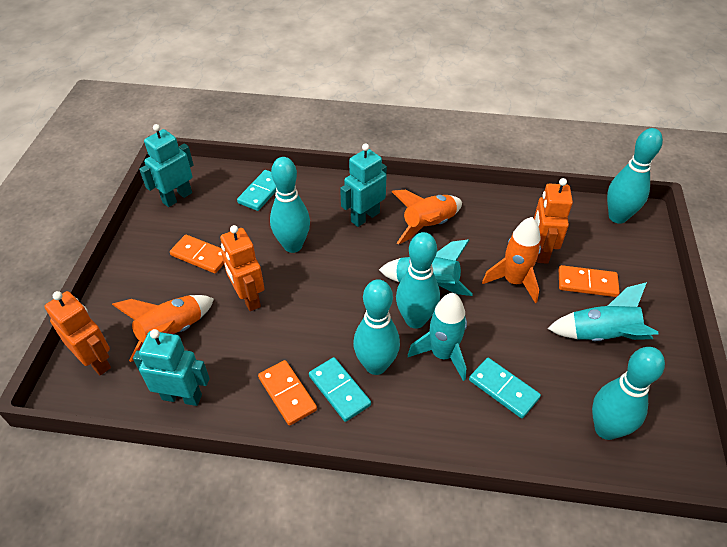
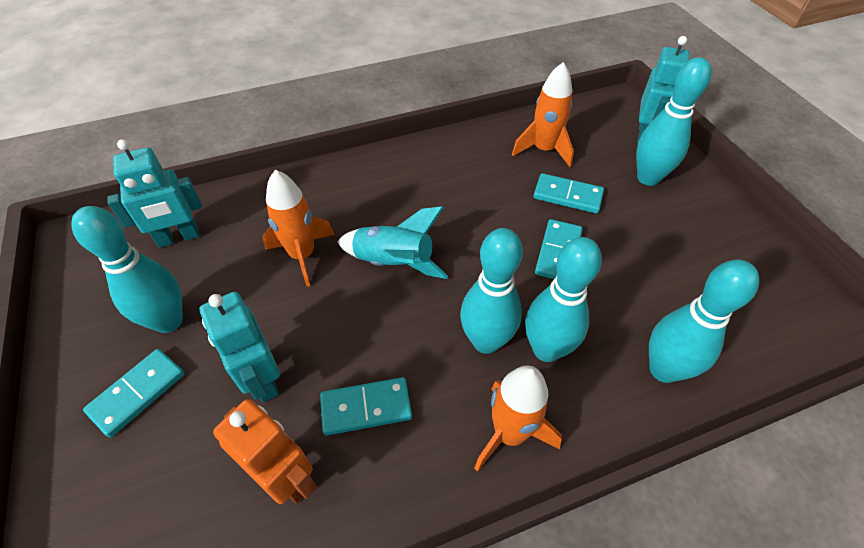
orange domino: 3 -> 0
orange robot: 3 -> 1
turquoise domino: 3 -> 4
turquoise rocket: 3 -> 1

